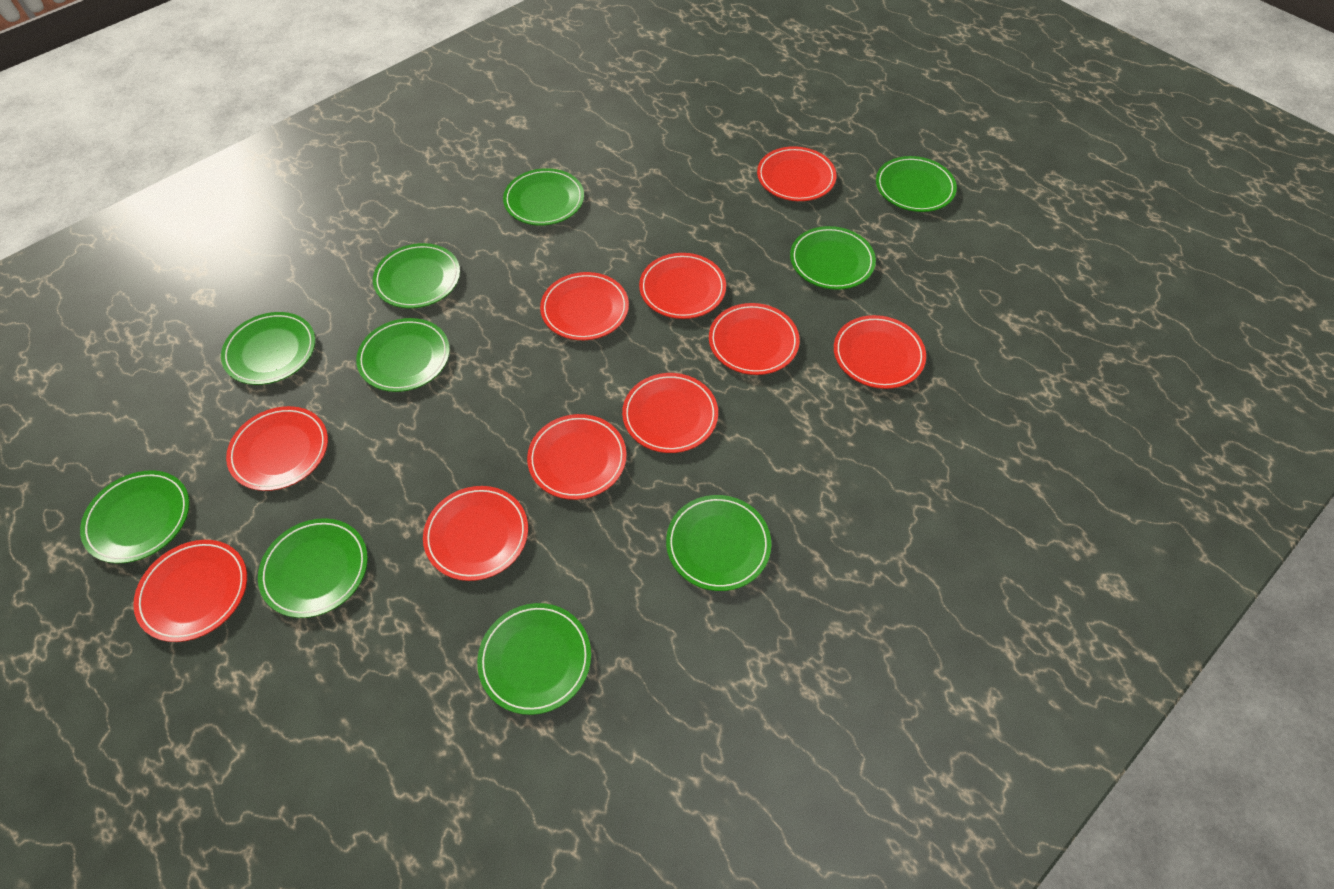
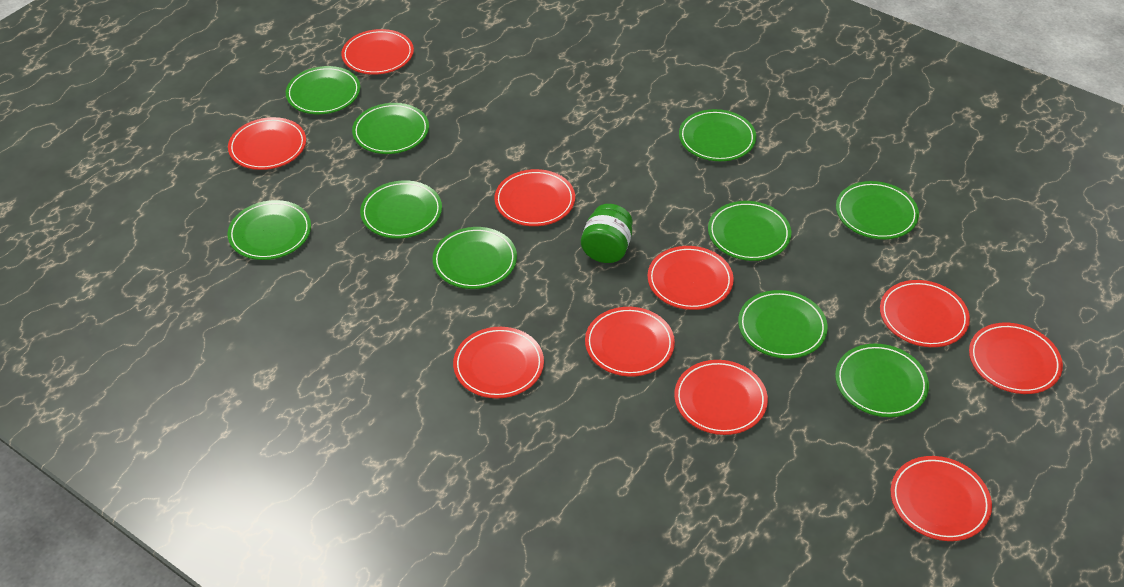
green jar: 0 -> 1

